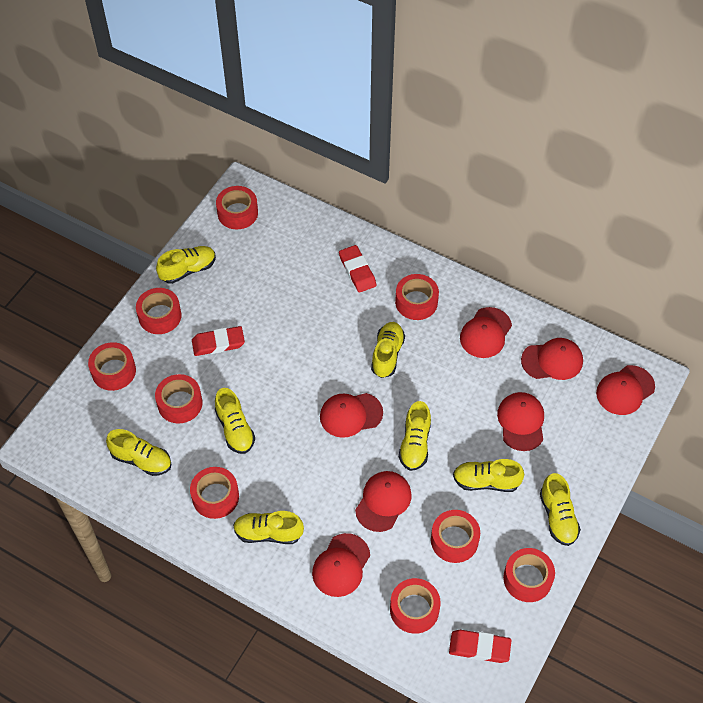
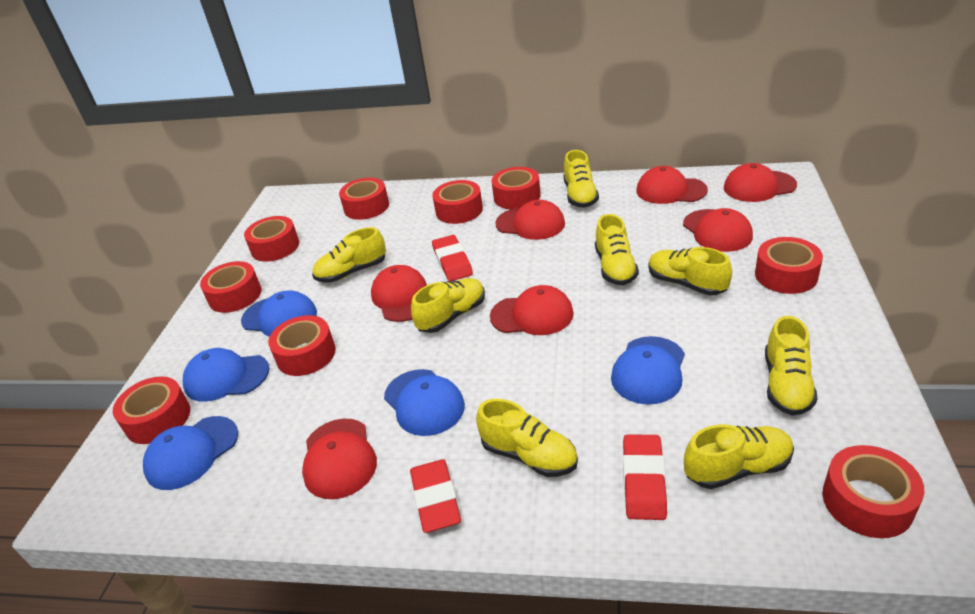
blue cap: 0 -> 5

